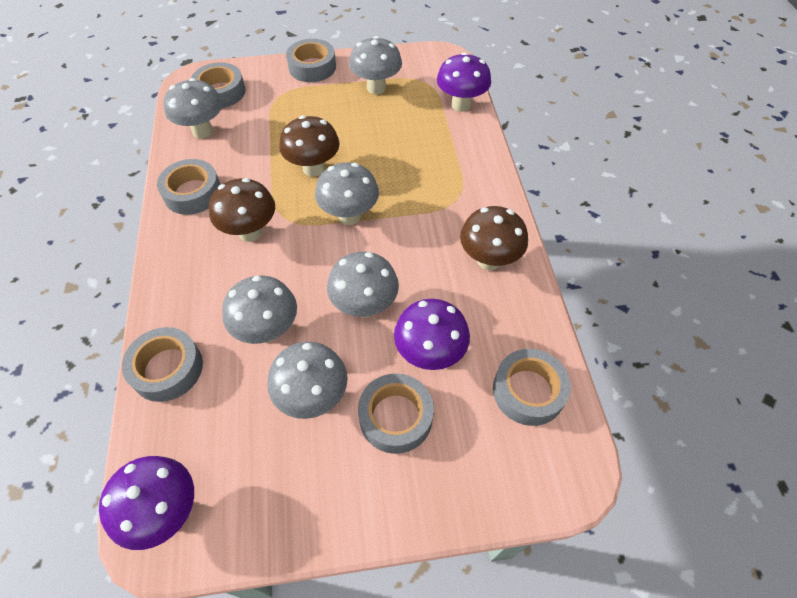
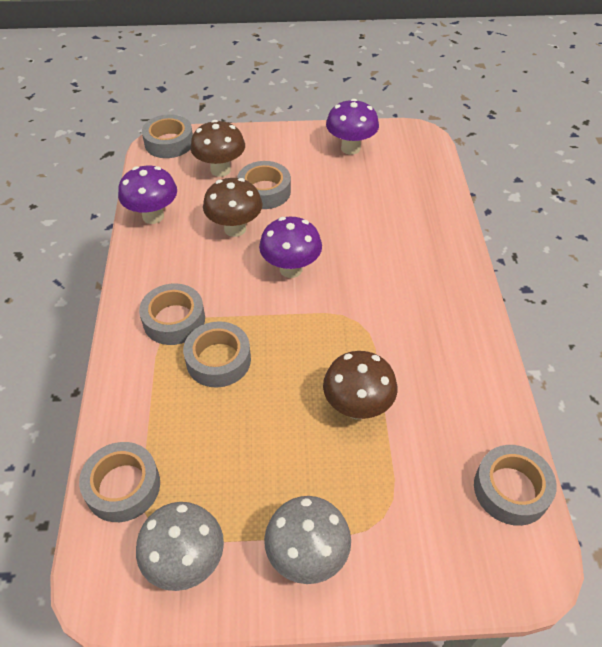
grey mushroom: 6 -> 2

